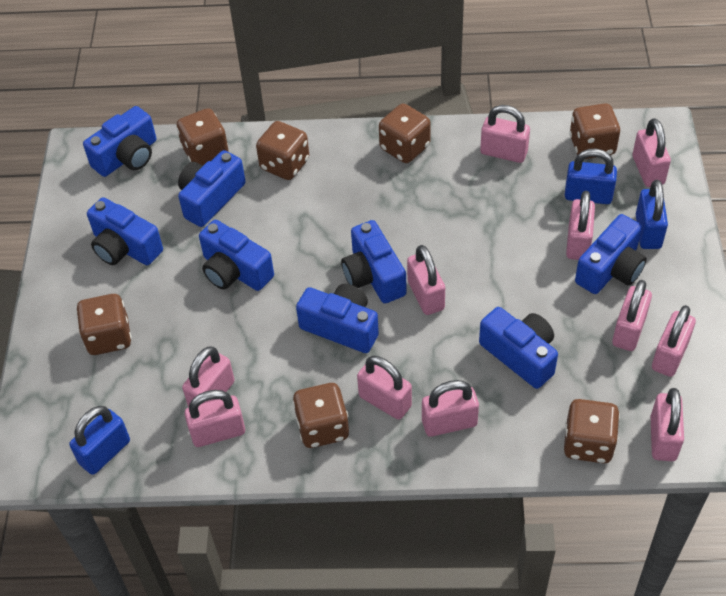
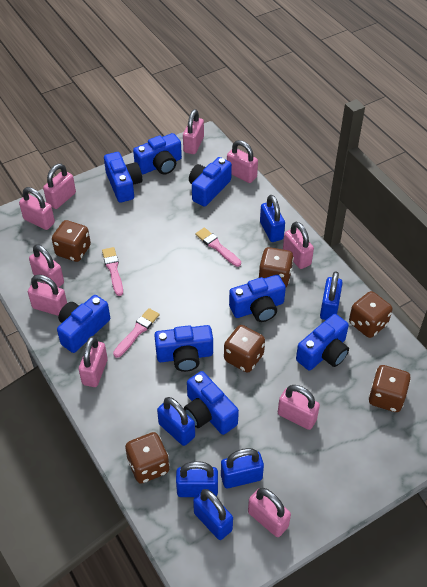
blue padlock: 3 -> 6
brown dice: 7 -> 6
pink brush: 0 -> 3
pink padlock: 11 -> 10

